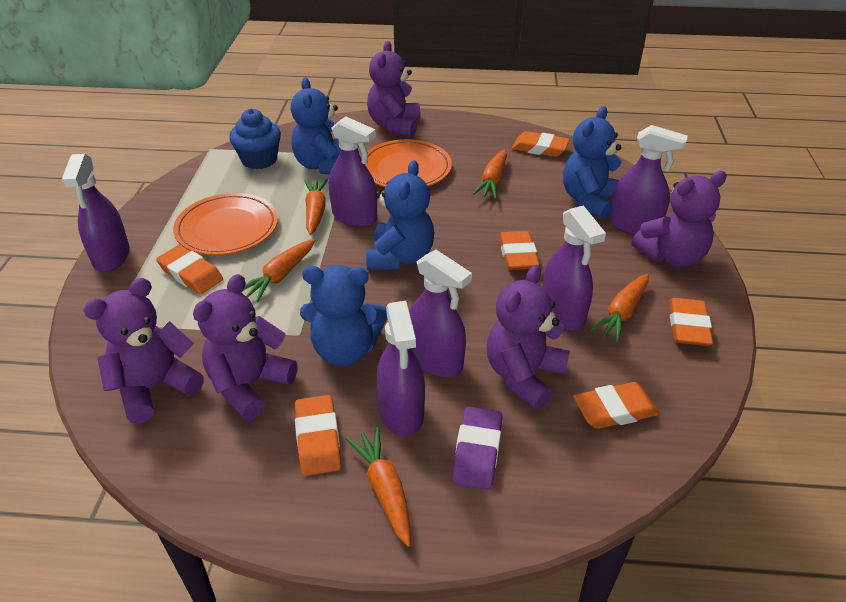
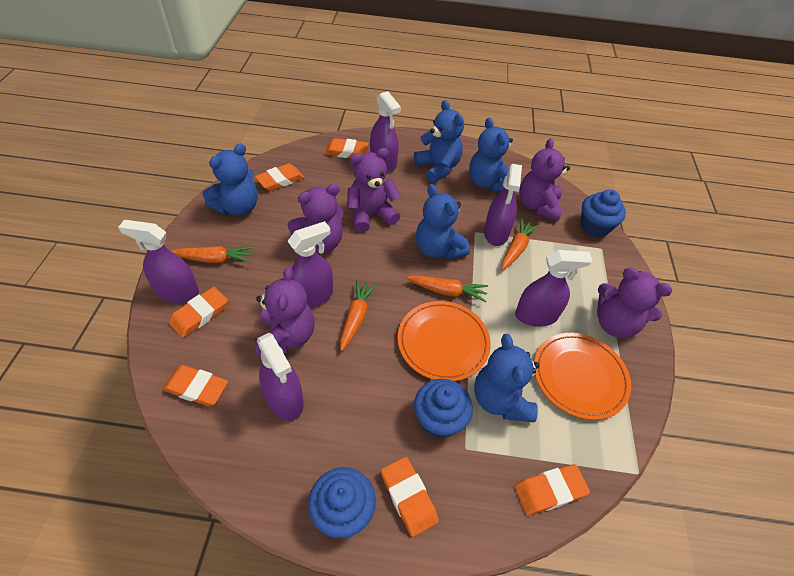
blue cupcake: 1 -> 3
blue teddy bear: 4 -> 5
orange carrot: 5 -> 4
purple eraser: 1 -> 0

